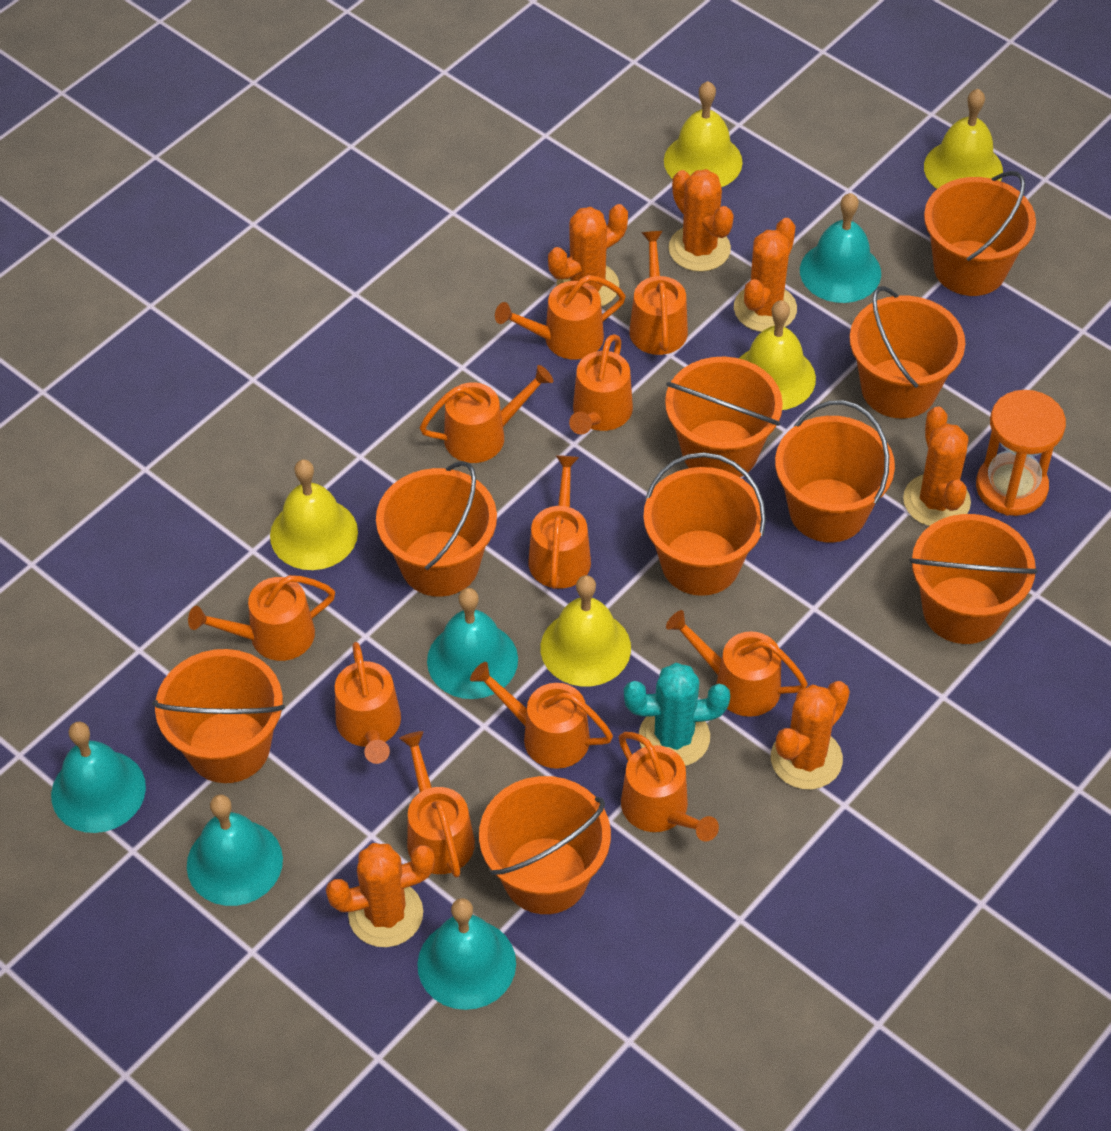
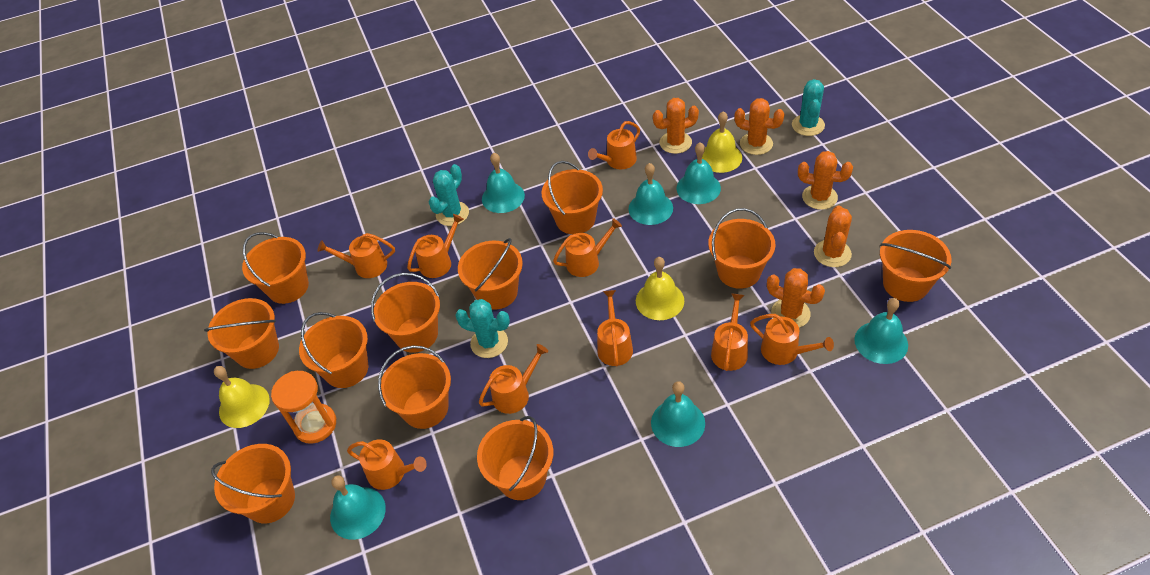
orange bucket: 9 -> 11
orange cactus: 6 -> 5
orange watering can: 11 -> 9
turquoise bell: 5 -> 6
turquoise cactus: 1 -> 3
yellow bell: 5 -> 3

